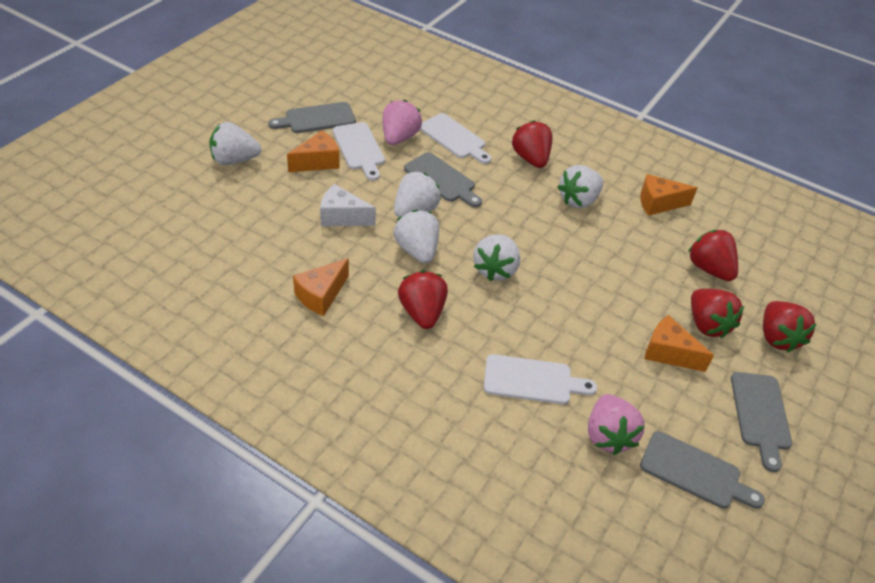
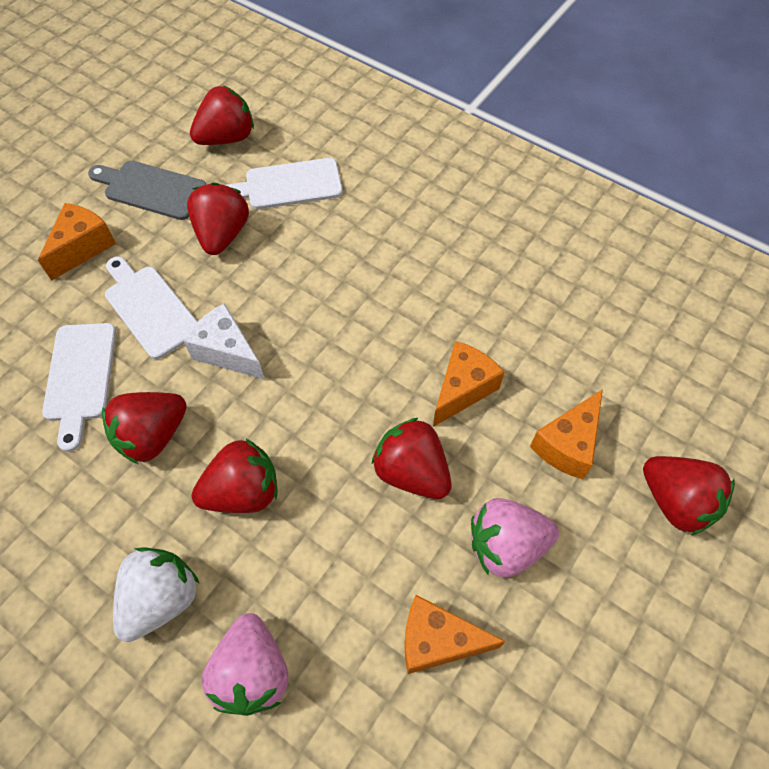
grey cutting board: 4 -> 1
red strawberry: 5 -> 6
white strawberry: 5 -> 1

